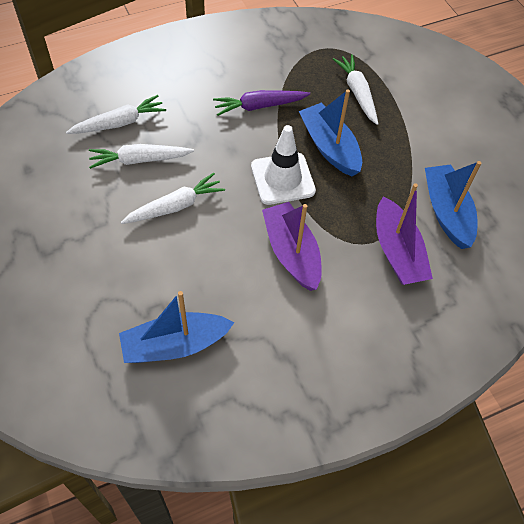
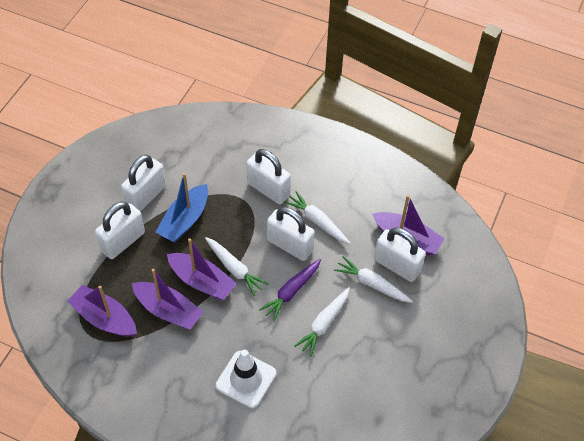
blue boat: 3 -> 1
purple boat: 2 -> 4
white padlock: 0 -> 5

